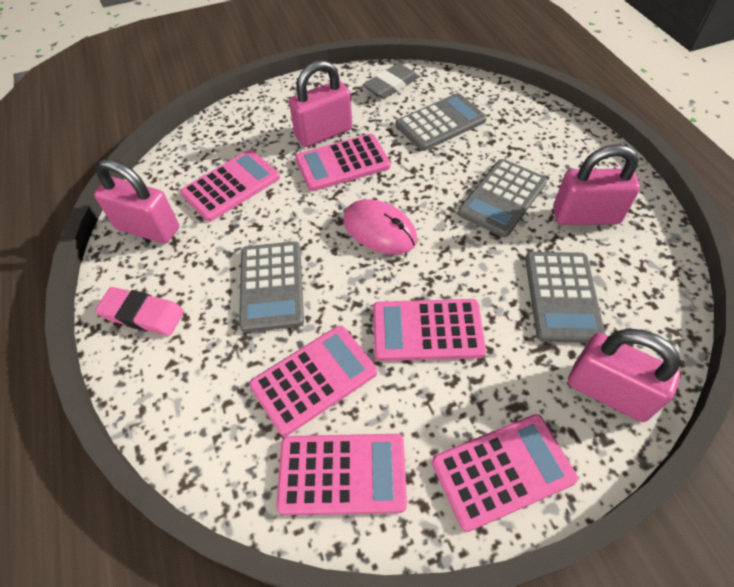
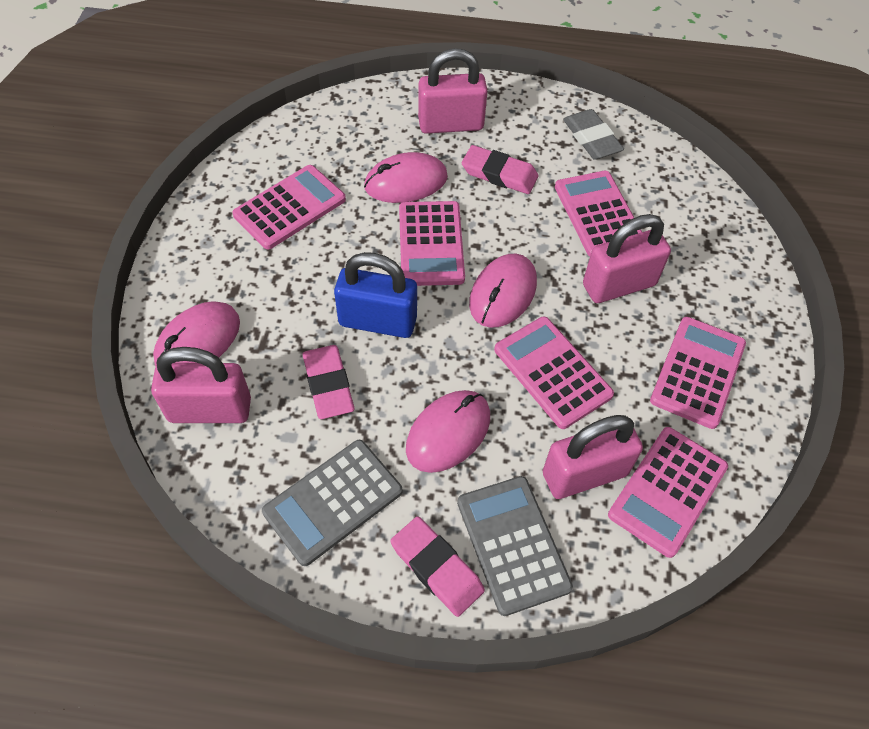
blue padlock: 0 -> 1
grey calculator: 4 -> 2
pink eraser: 1 -> 3
pink mouse: 1 -> 4

